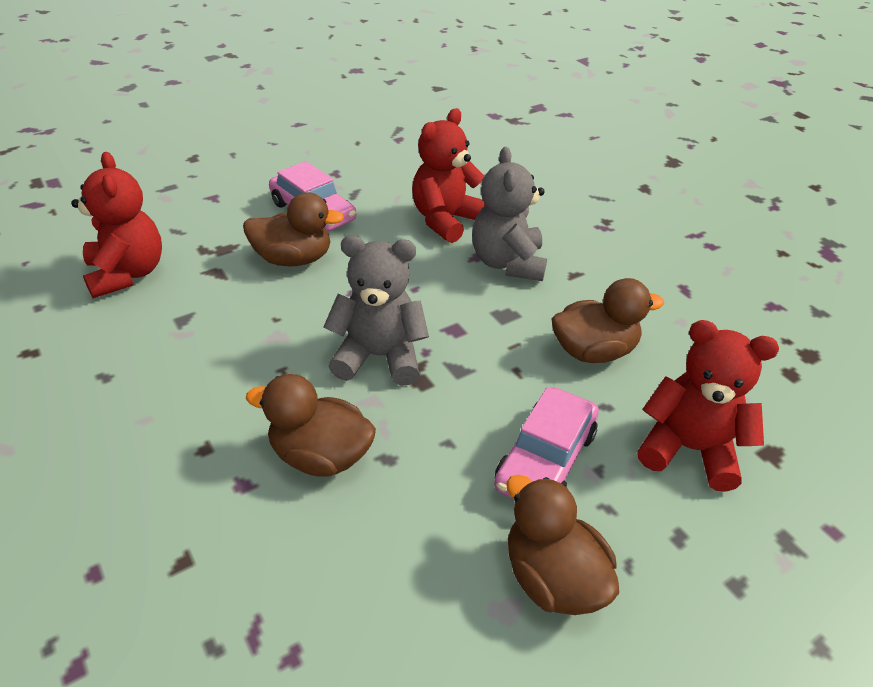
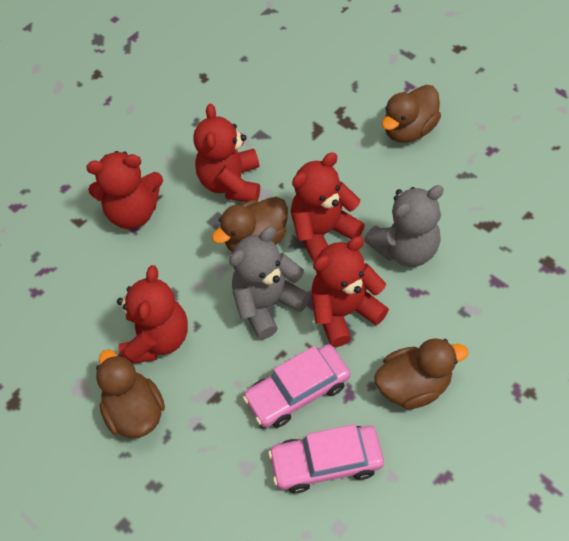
red teddy bear: 3 -> 5

